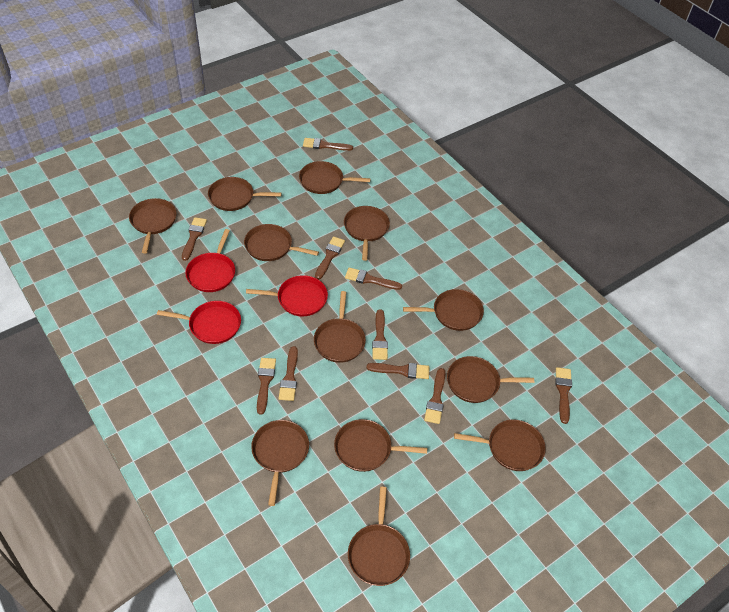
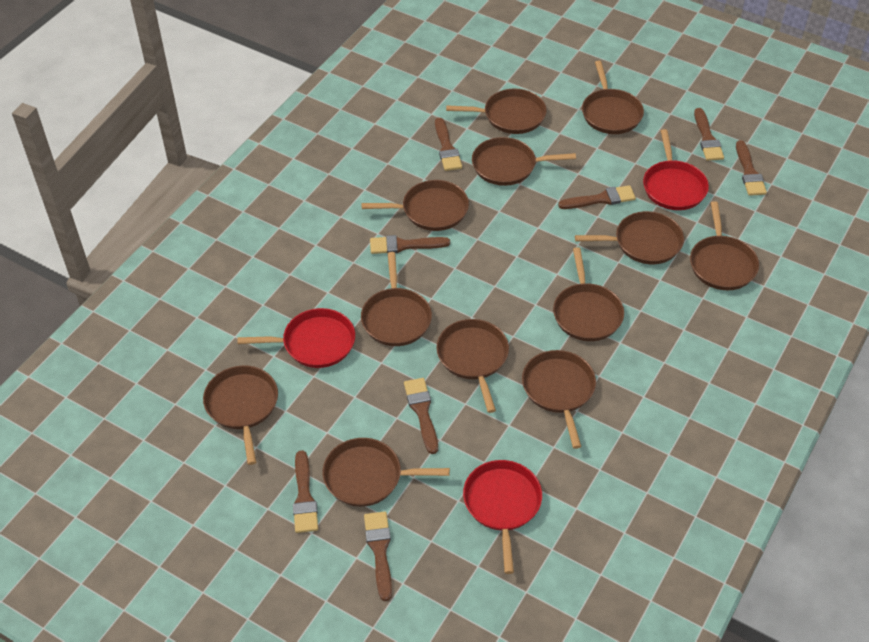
brown brush: 10 -> 8

